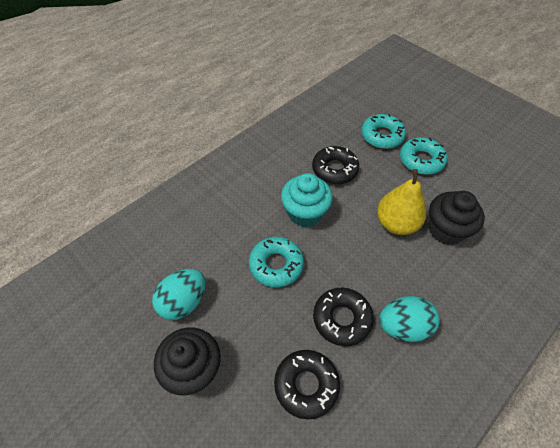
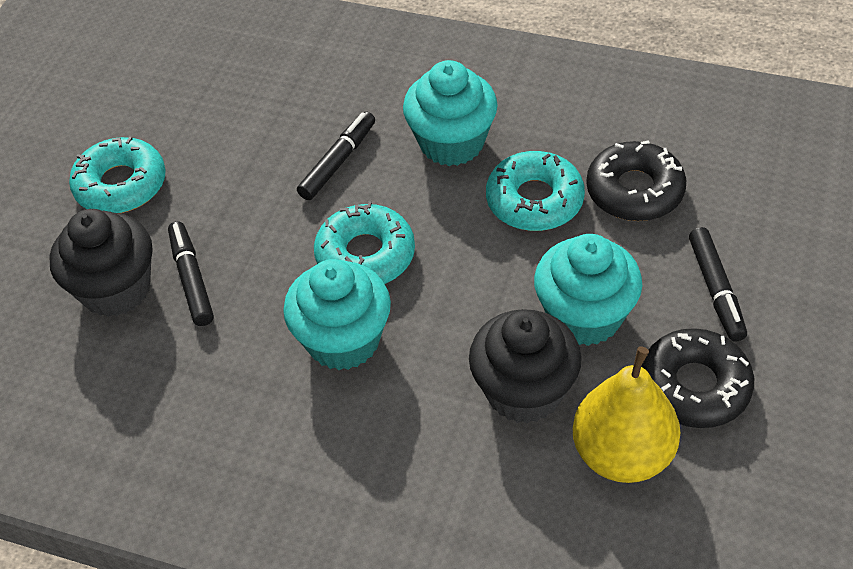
black donut: 3 -> 2
black marker: 0 -> 3
turquoise cupcake: 1 -> 3
turquoise egg: 2 -> 0

